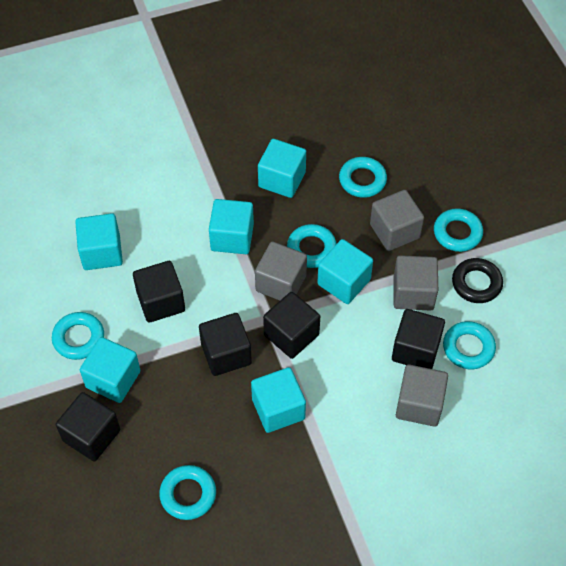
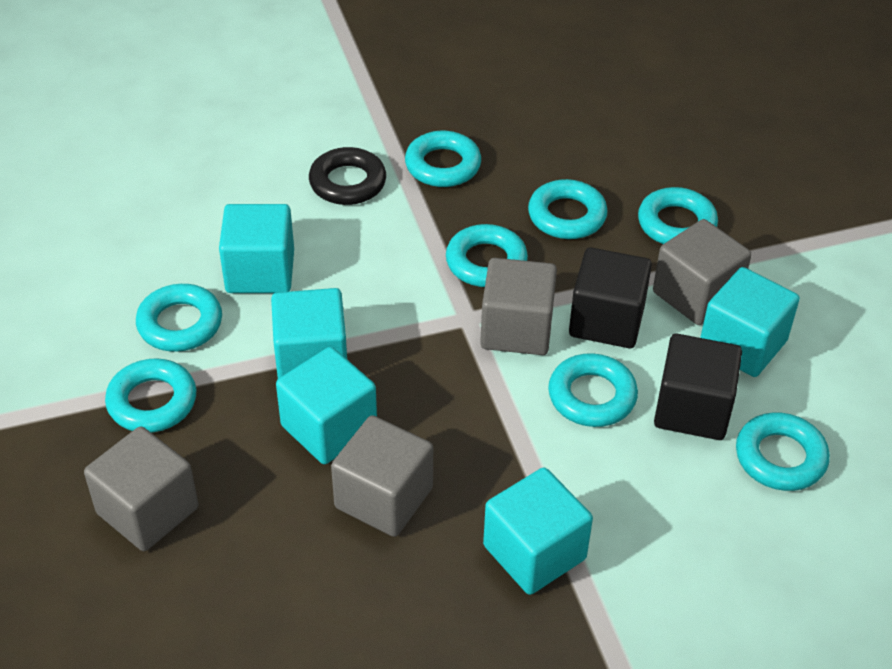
black cube: 5 -> 2
turquoise cube: 6 -> 5
turquoise ring: 6 -> 8

